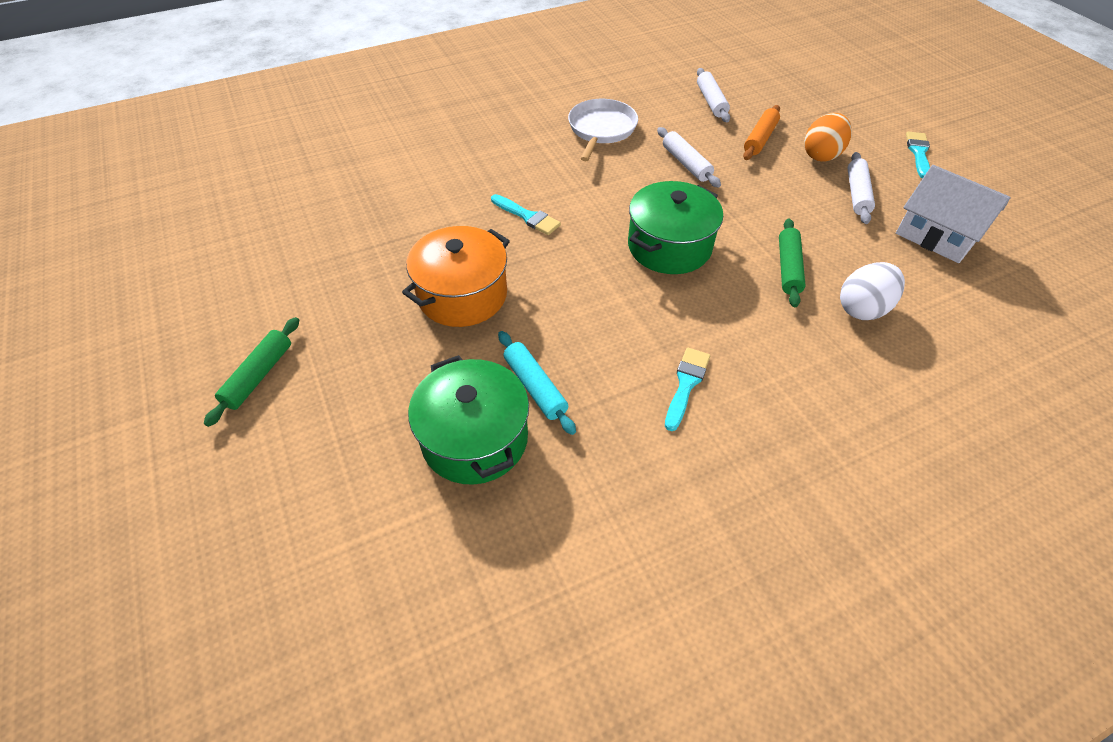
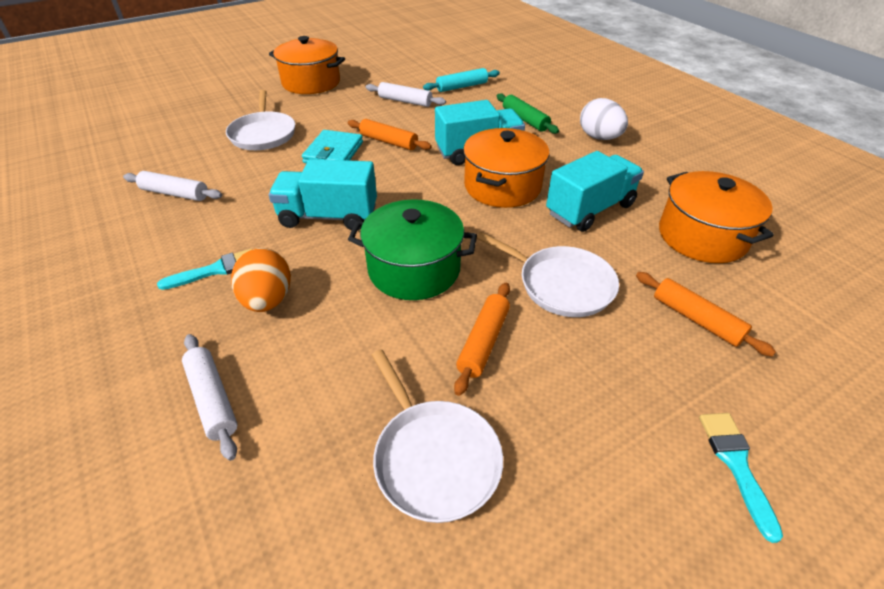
green pot: 2 -> 1
green rolling pin: 2 -> 1
orange pot: 1 -> 3
orange rolling pin: 1 -> 3
turquoise brush: 3 -> 2
turquoise truck: 0 -> 3
turquoise wallet: 0 -> 1
white house: 1 -> 0
white pan: 1 -> 3

